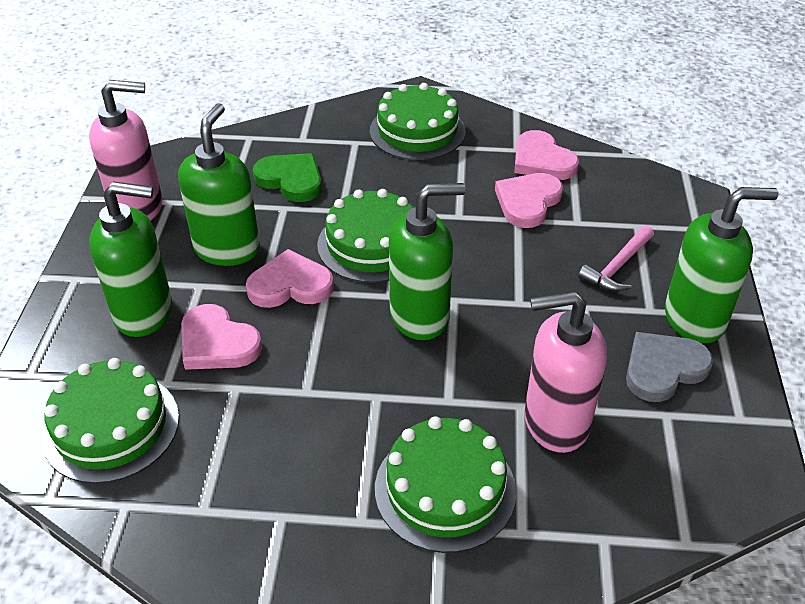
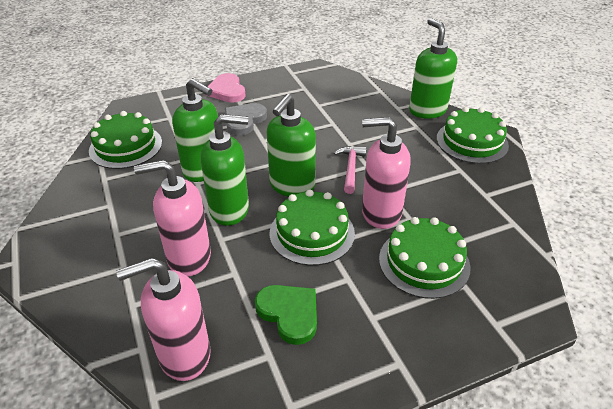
pink heart: 4 -> 1
pink soap dispenser: 2 -> 3

